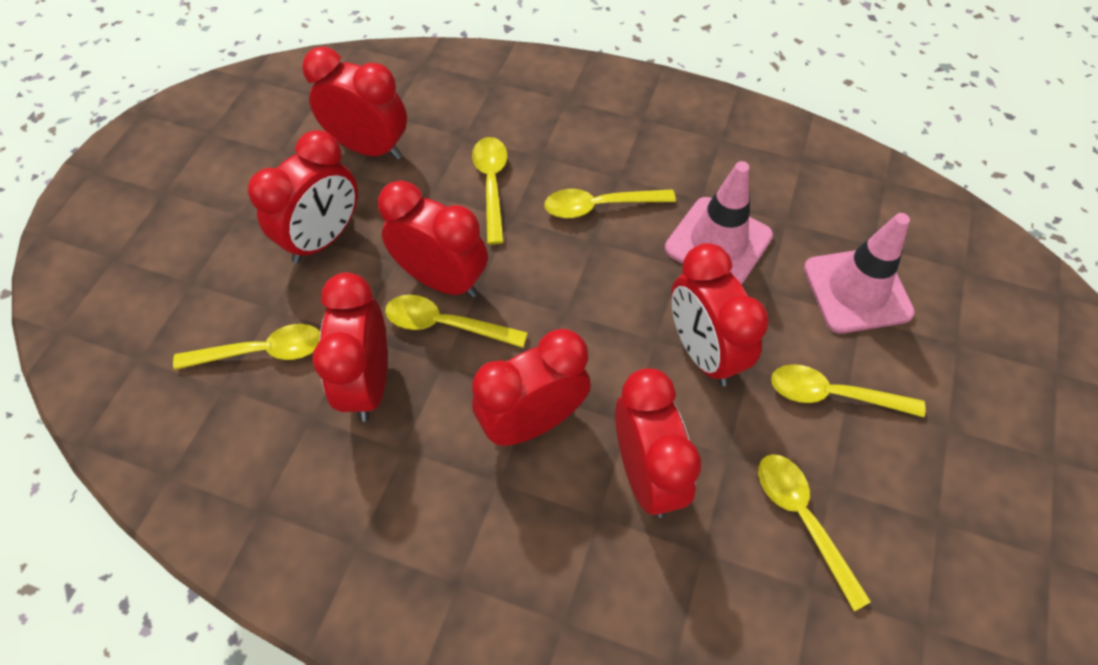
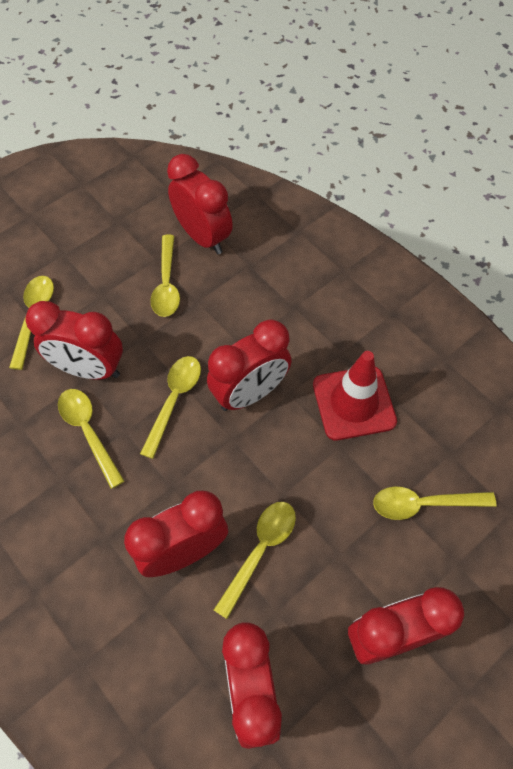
pink traffic cone: 2 -> 0
red clock: 7 -> 6
red traffic cone: 0 -> 1

